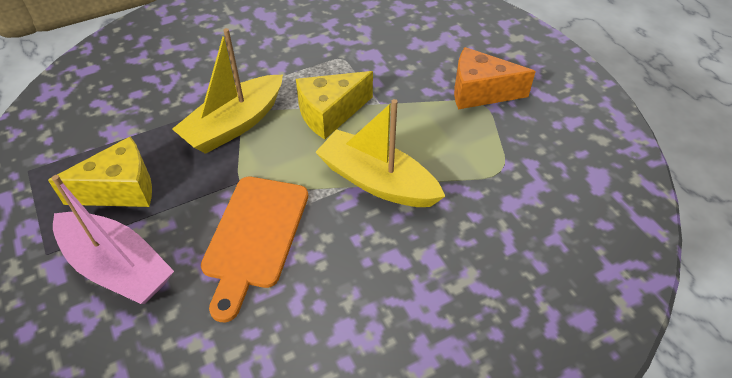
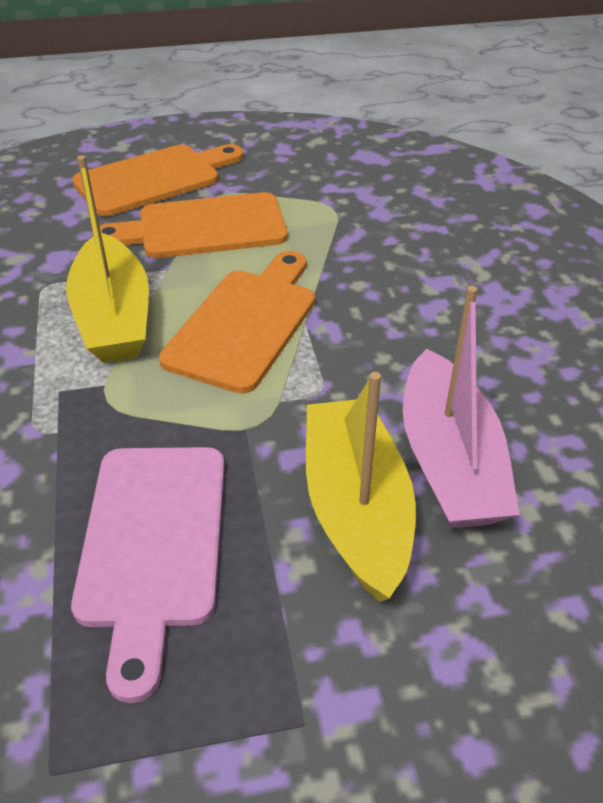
orange cheese: 1 -> 0
orange cutting board: 1 -> 3
pink cutting board: 0 -> 1
yellow cheese: 2 -> 0

